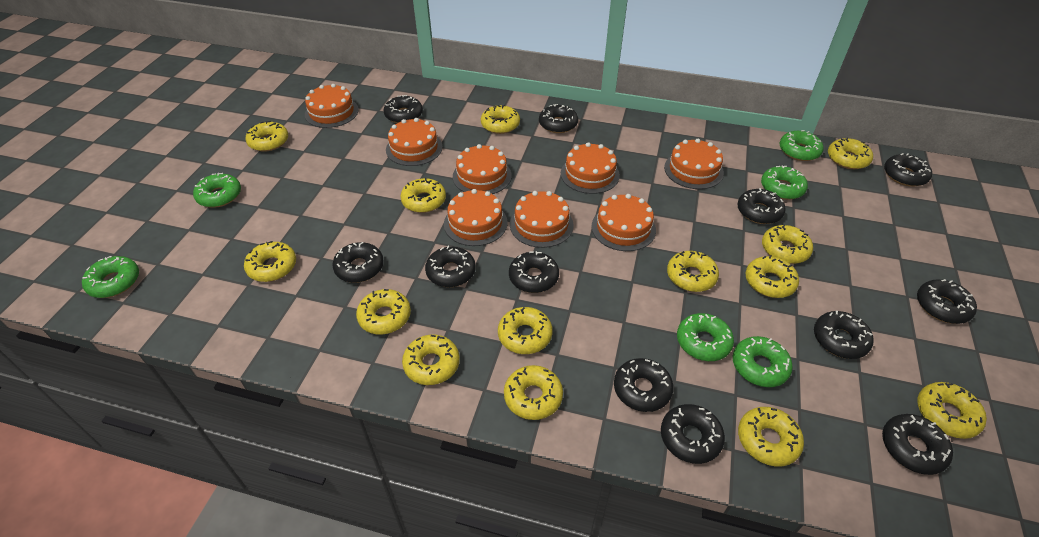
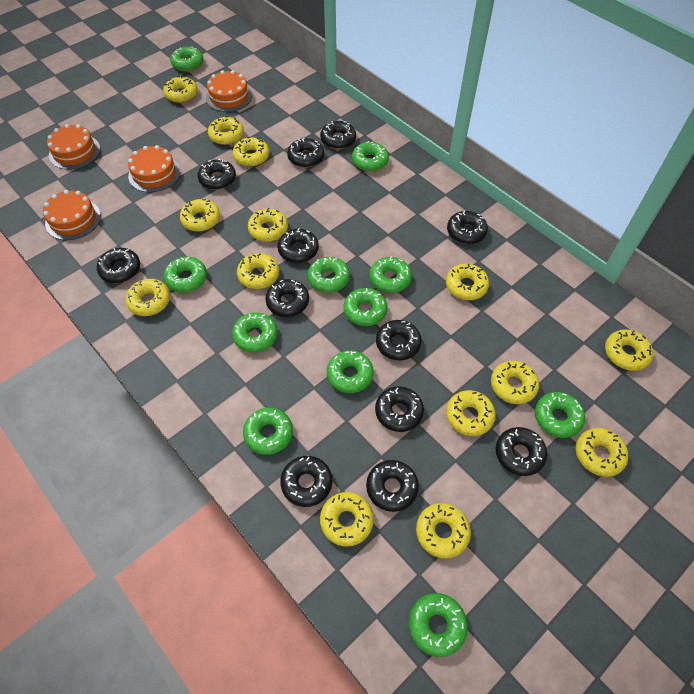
green donut: 6 -> 11
orange cake: 8 -> 4

